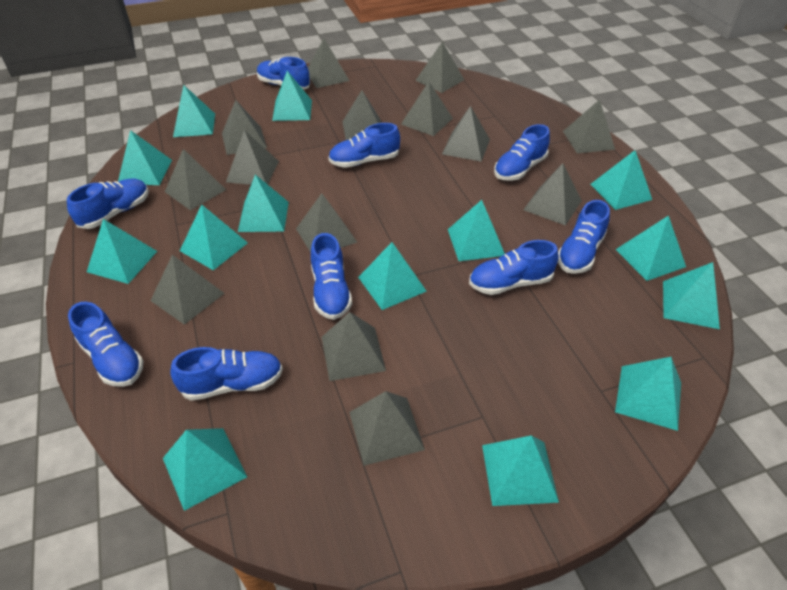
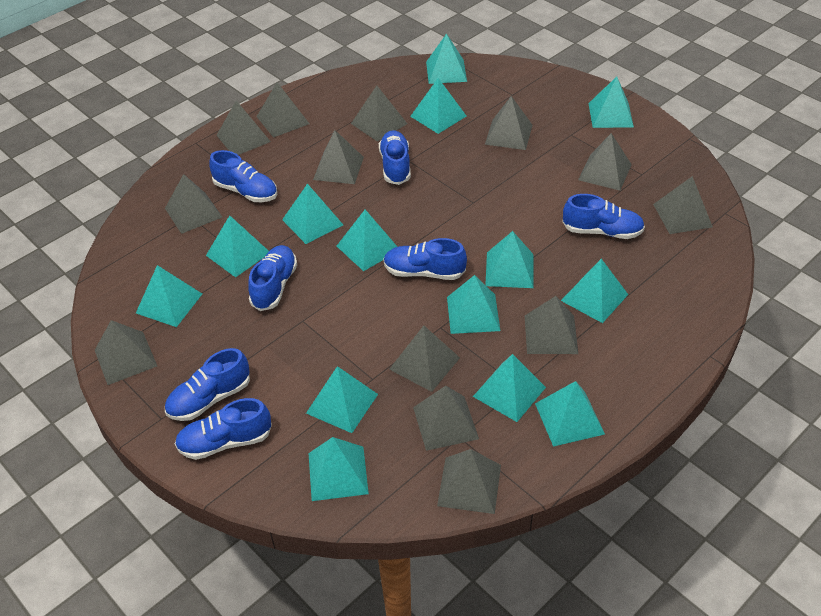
blue shoe: 9 -> 7
grey pyramid: 14 -> 13

